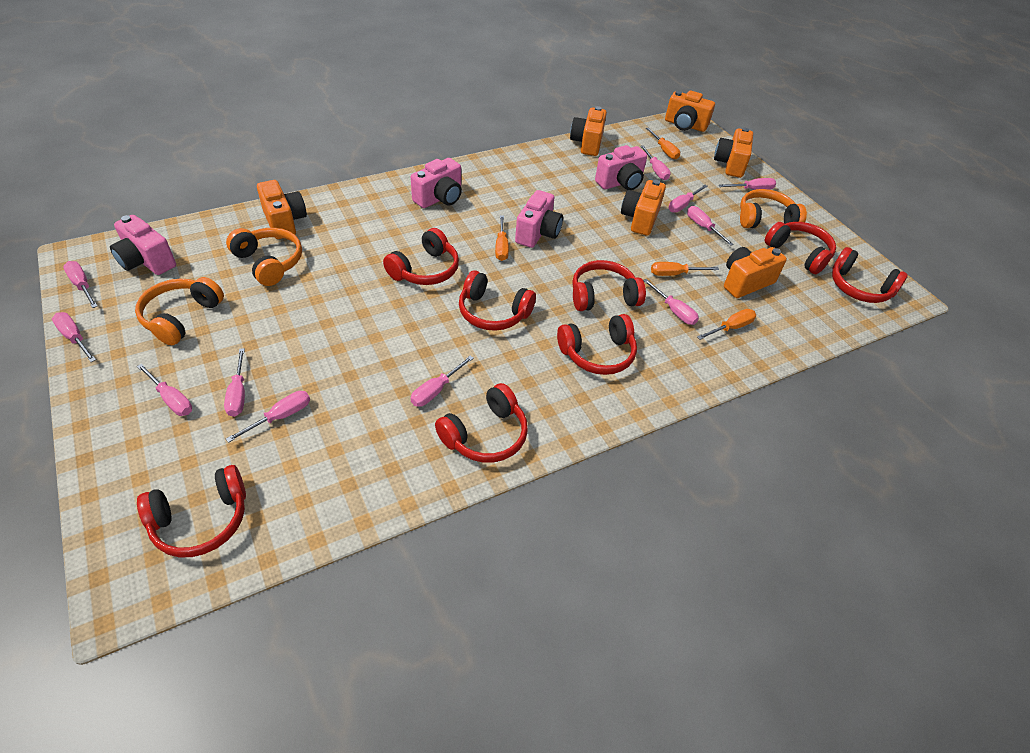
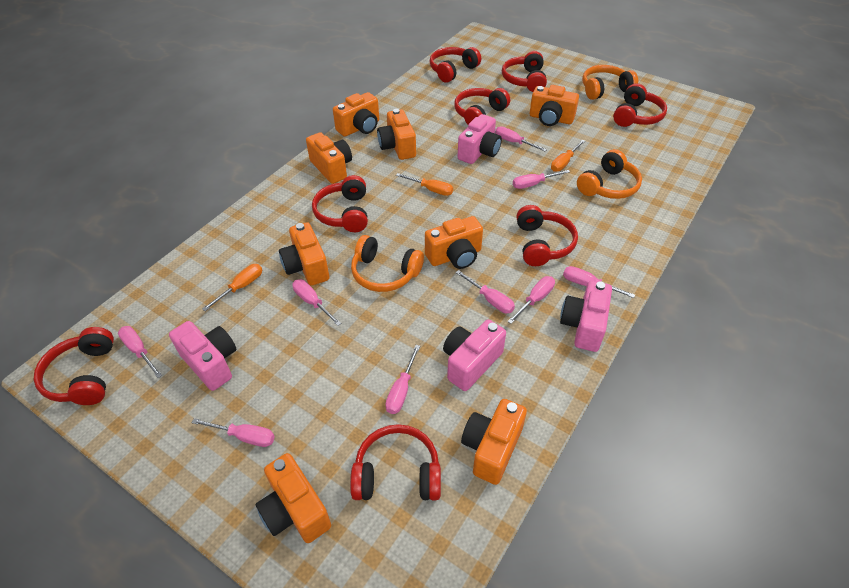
orange camera: 6 -> 8
orange screwdriver: 4 -> 3
pink screwdriver: 11 -> 9

